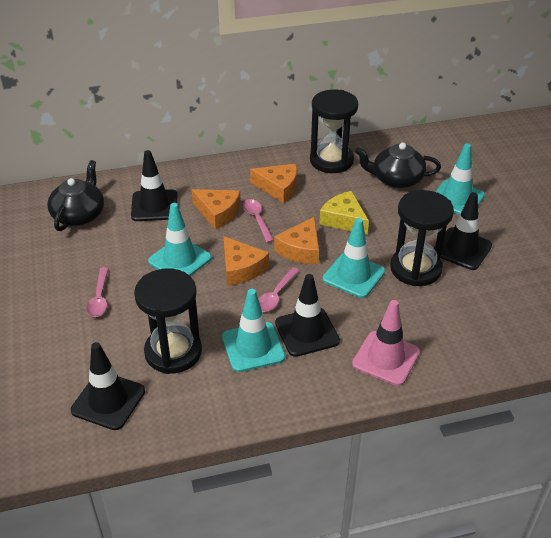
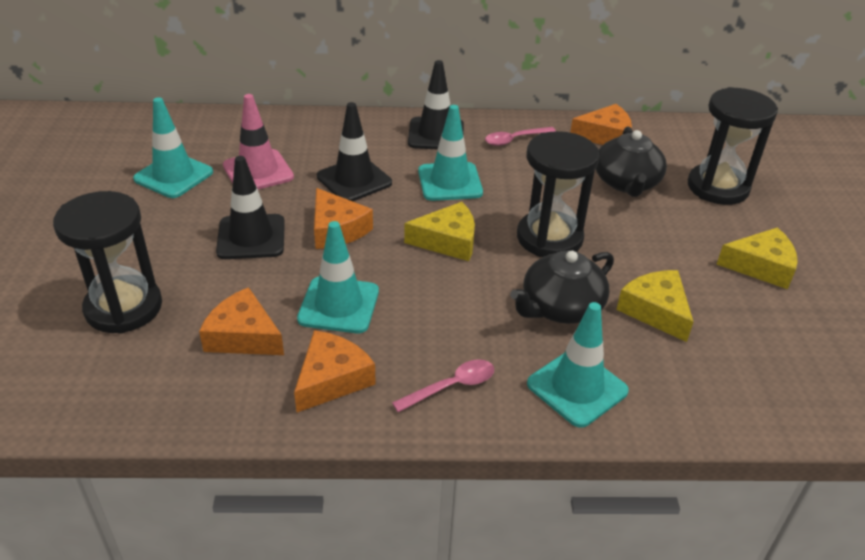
black traffic cone: 4 -> 3
pink spoon: 3 -> 2
yellow cheese: 1 -> 3

